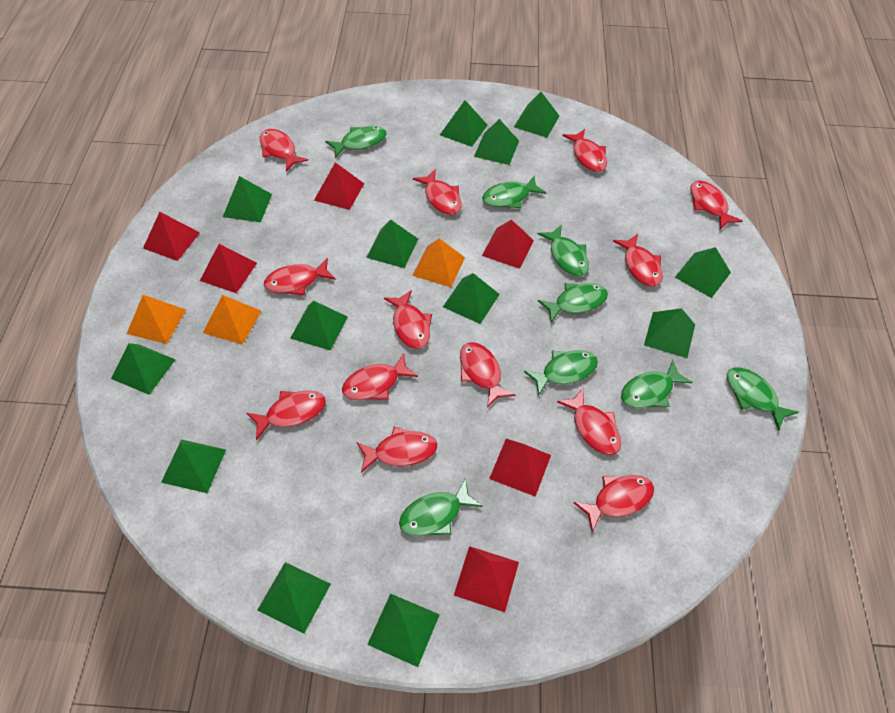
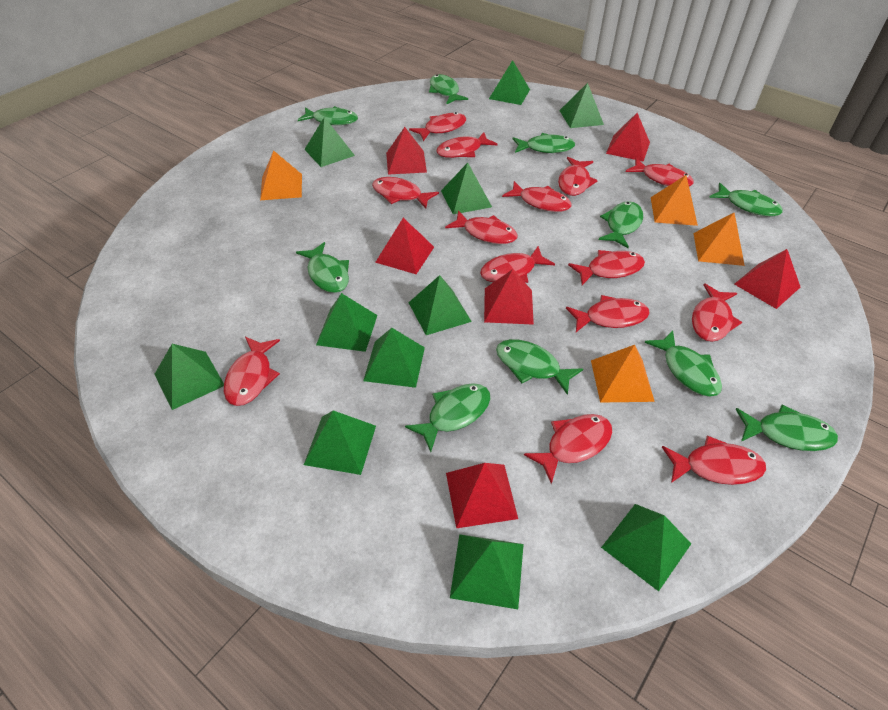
green fish: 8 -> 10
green pyramid: 13 -> 11
orange pyramid: 3 -> 4
red fish: 13 -> 14

